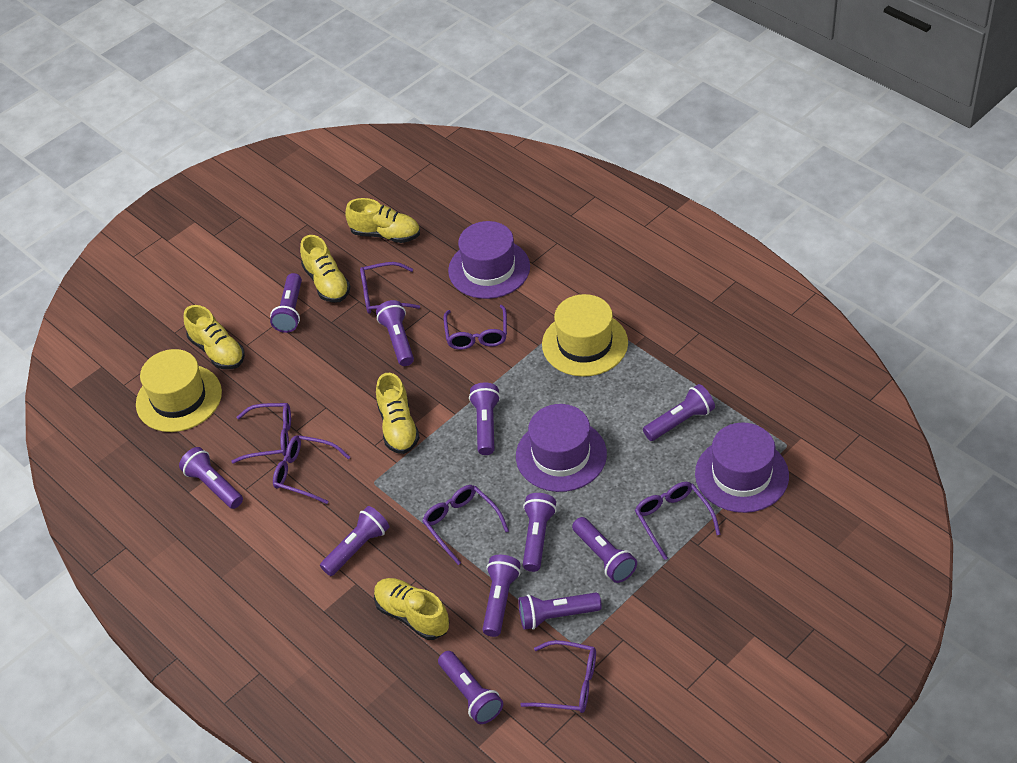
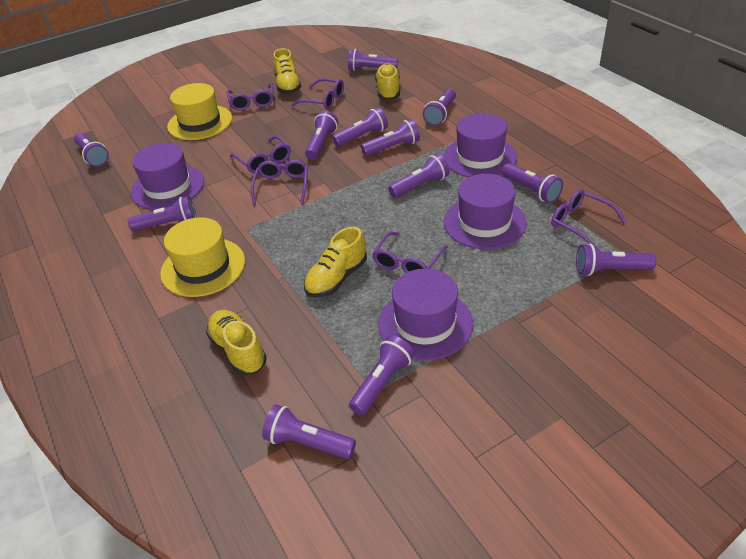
purple flashlight: 11 -> 12
purple glasses: 7 -> 6
purple hat: 3 -> 4
yellow shoe: 5 -> 4

